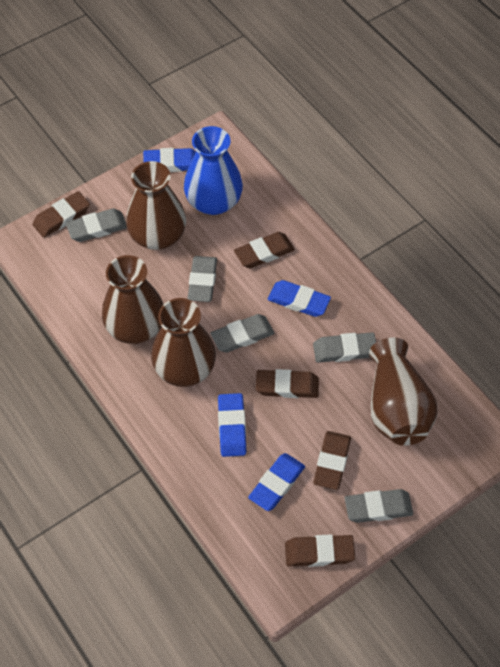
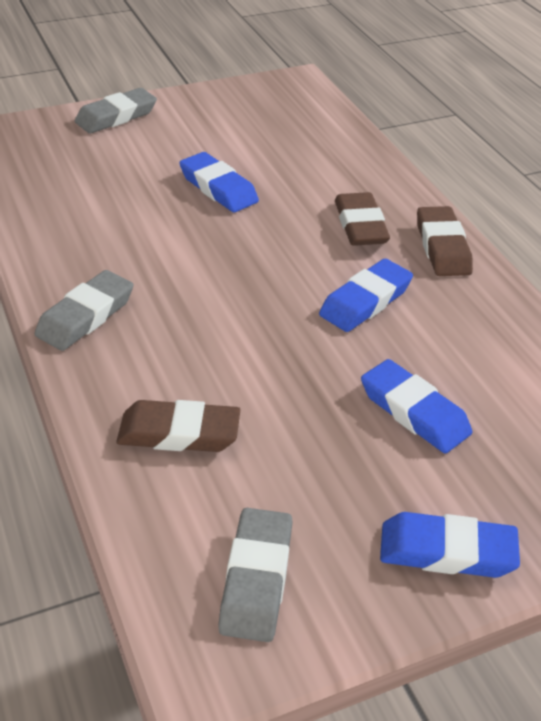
blue vase: 1 -> 0
brown eraser: 5 -> 3
brown vase: 4 -> 0
grey eraser: 5 -> 3

